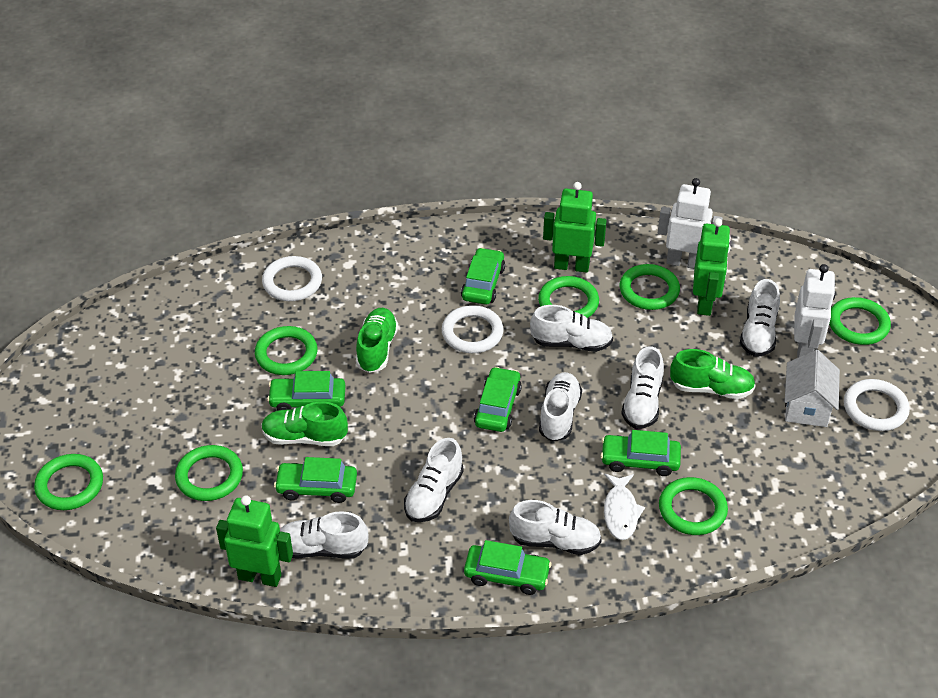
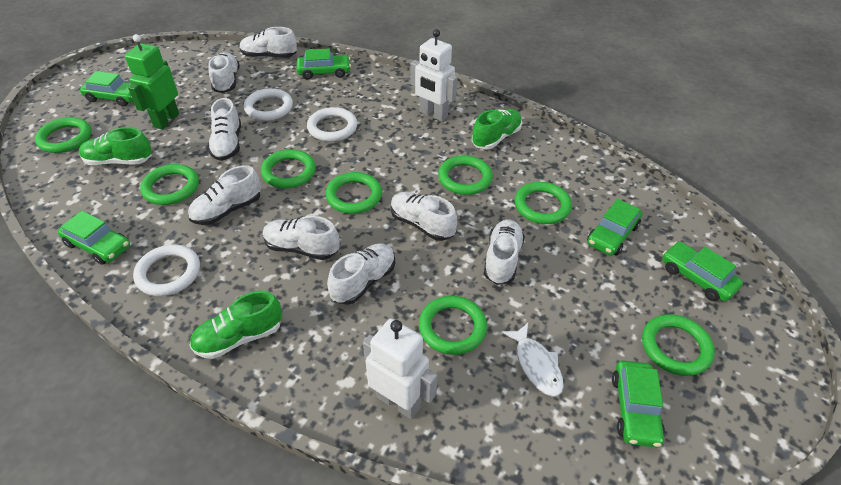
green ring: 7 -> 8
green robot: 3 -> 1
white house: 1 -> 0
white shoe: 7 -> 8

